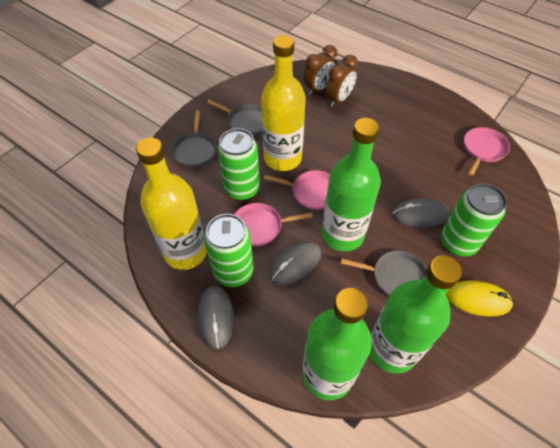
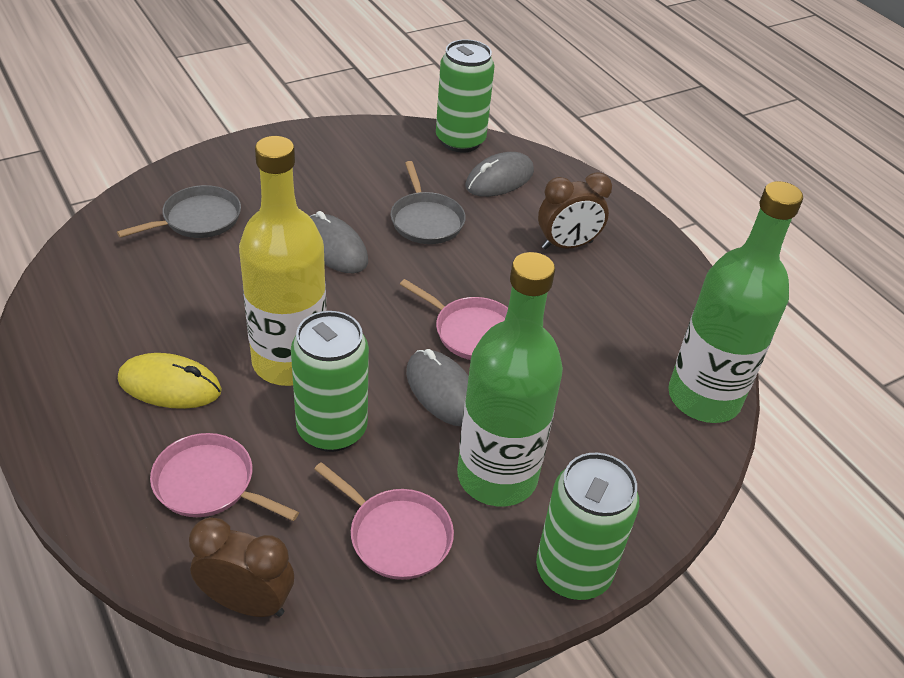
green bottle: 3 -> 2
grey pan: 3 -> 2
yellow bottle: 2 -> 1

